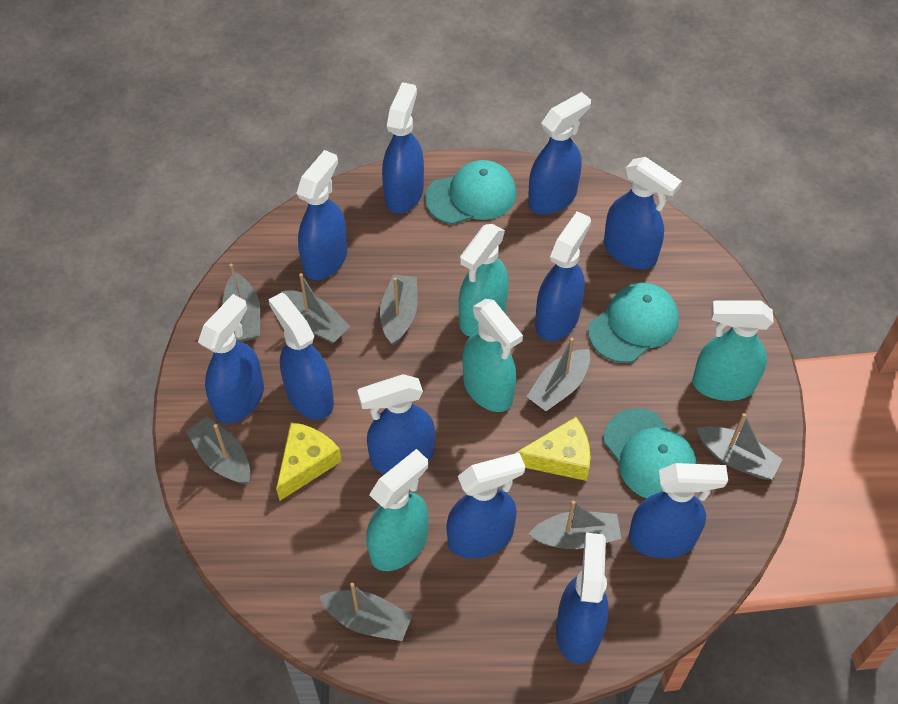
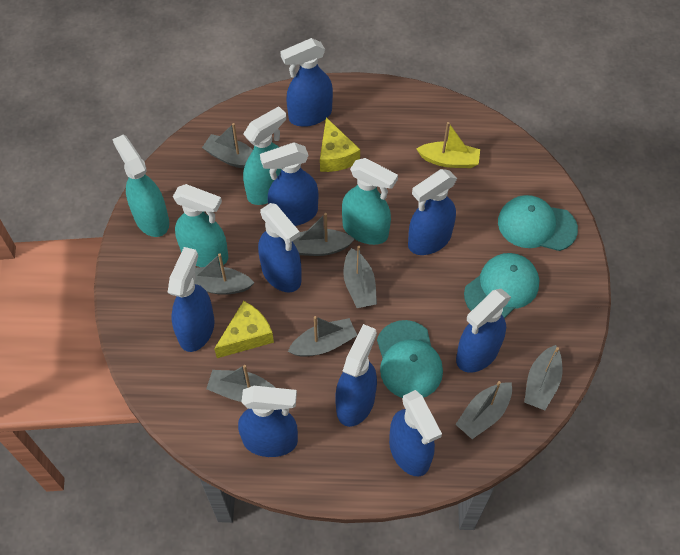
blue spray bottle: 11 -> 9
yellow boat: 0 -> 1

